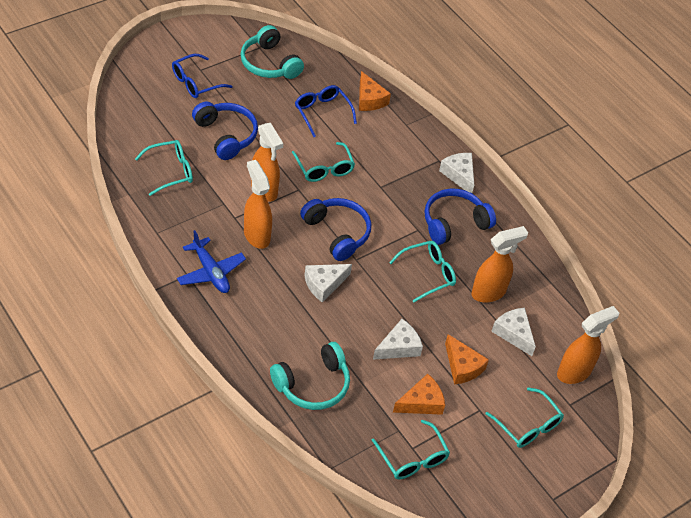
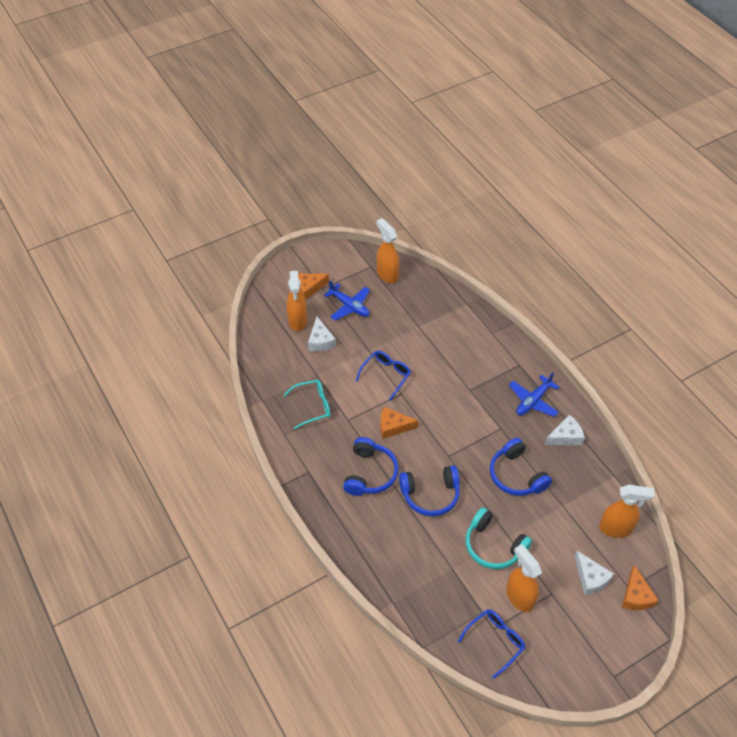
blue plane: 1 -> 2
turquoise glasses: 5 -> 1
turquoise headphones: 2 -> 1
white cheese: 4 -> 3

